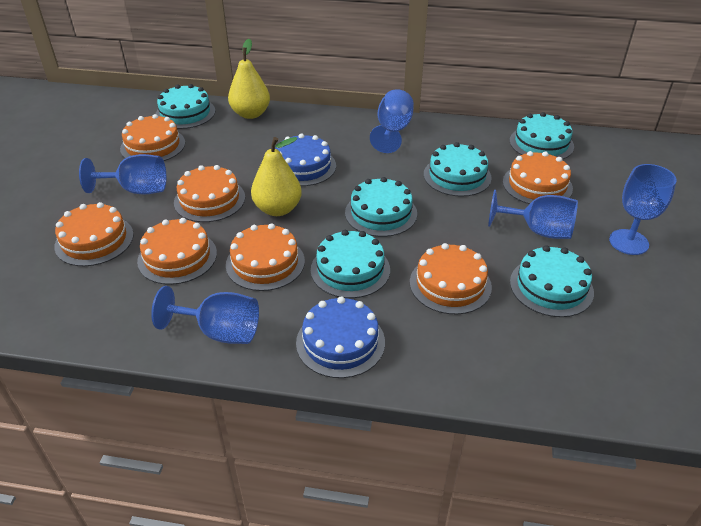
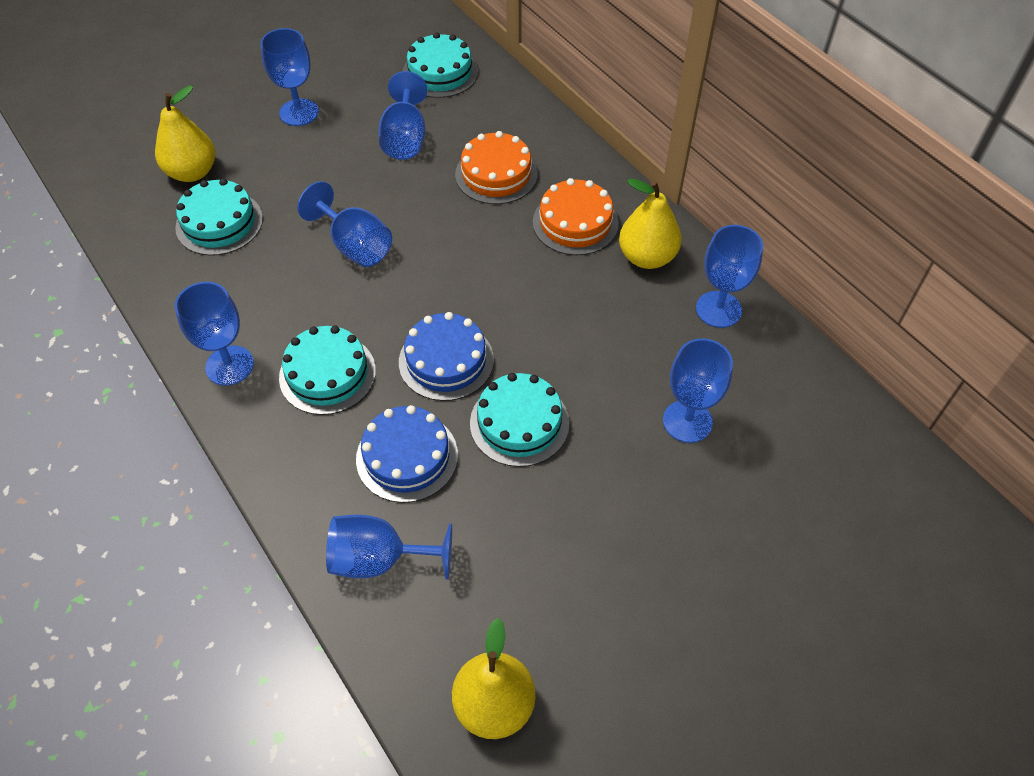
blue goblet: 5 -> 7
orange cake: 7 -> 2
turquoise cake: 6 -> 4
yellow pear: 2 -> 3

